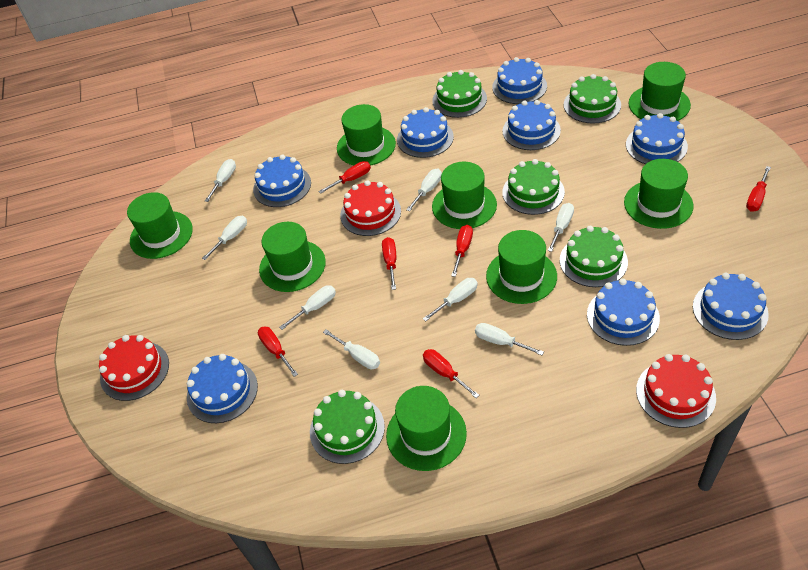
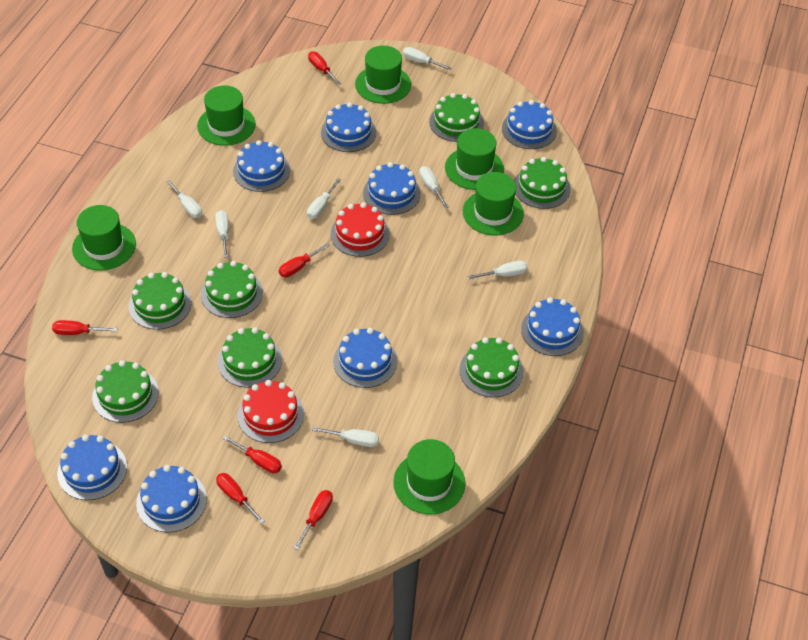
green cake: 5 -> 7
green hat: 8 -> 6
red cake: 3 -> 2
white screwdriver: 8 -> 7

